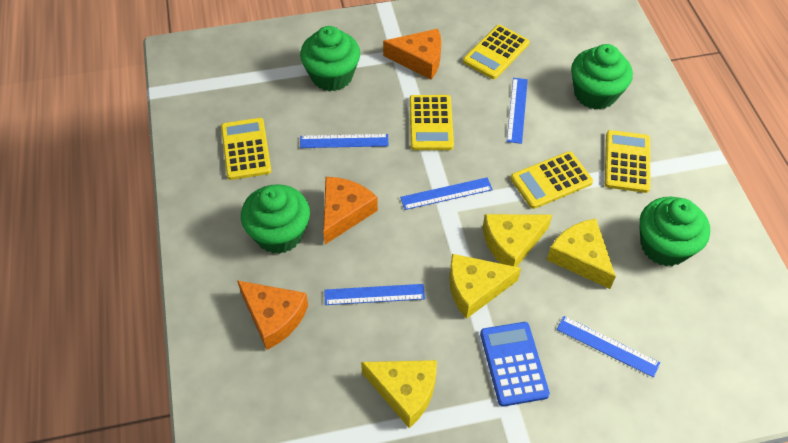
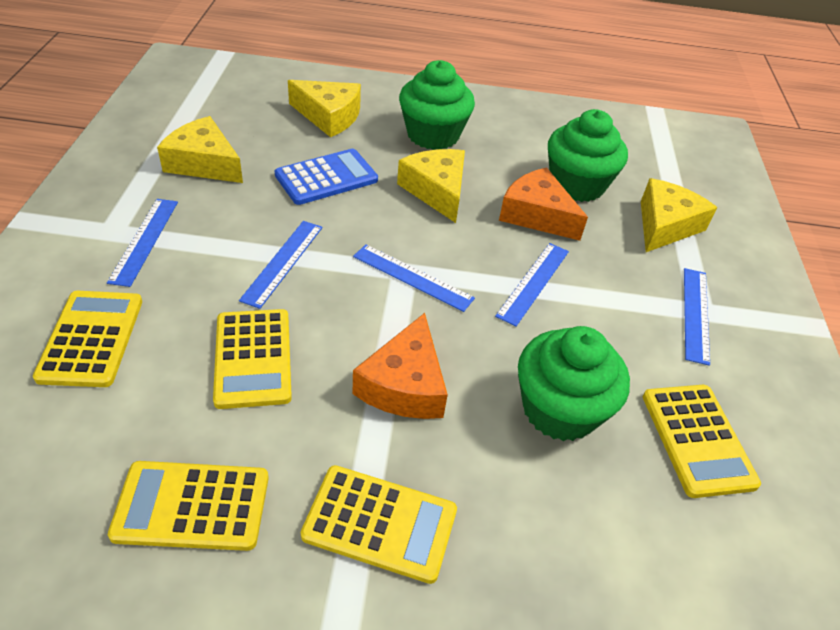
green cupcake: 4 -> 3
orange cheese: 3 -> 2

